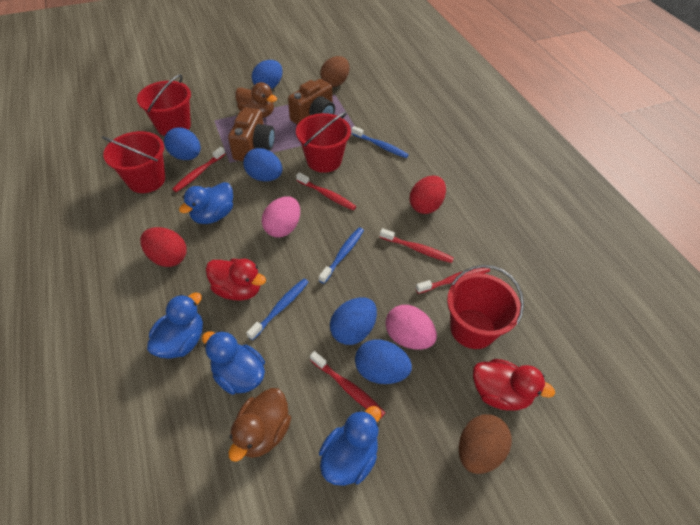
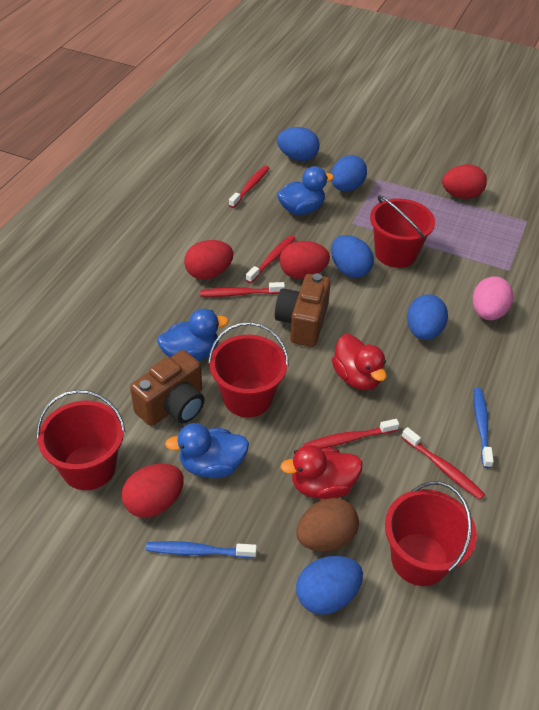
blue duck: 4 -> 3
blue toothbrush: 3 -> 2
brown duck: 2 -> 0
brown egg: 2 -> 1
pink egg: 2 -> 1
red egg: 2 -> 4

